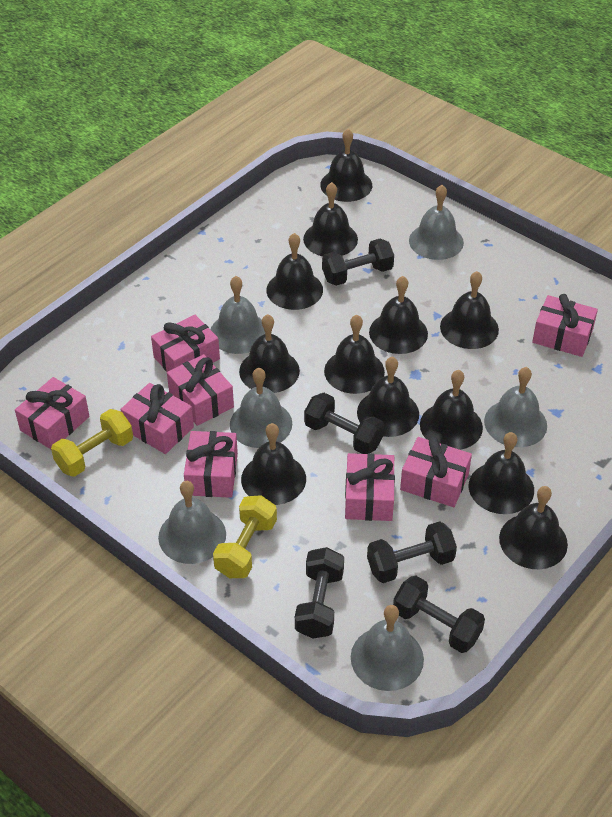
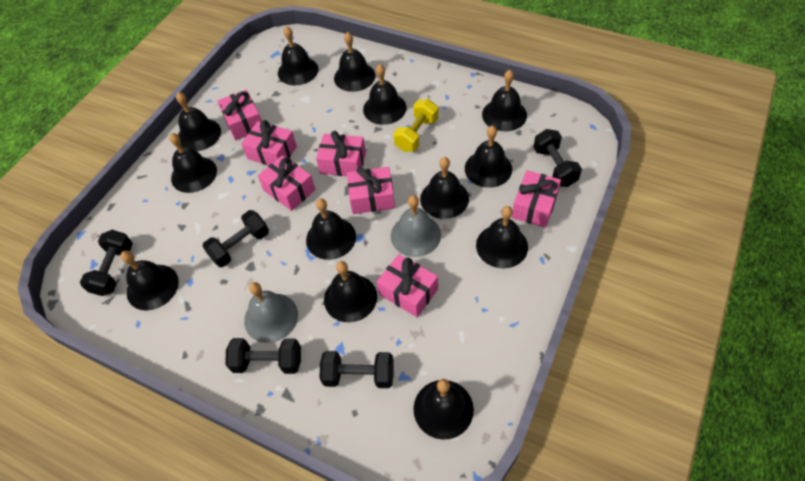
black bell: 12 -> 13
grey bell: 6 -> 2
pink gift: 8 -> 7
yellow dumbbell: 2 -> 1

